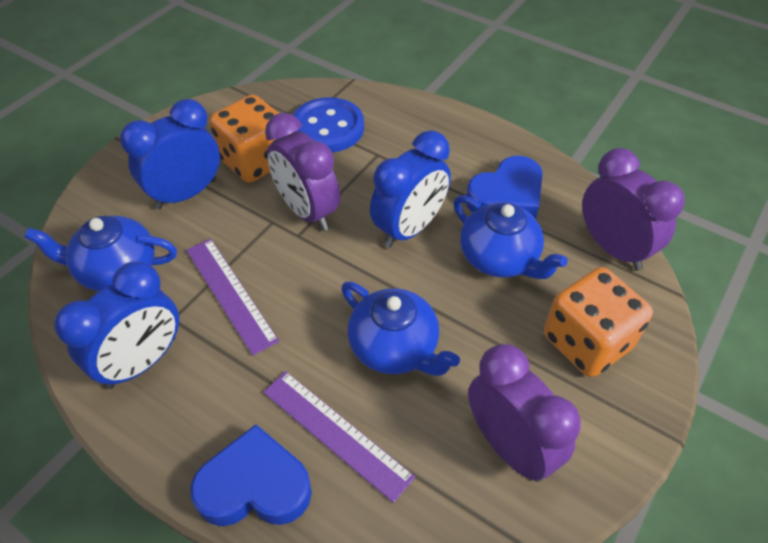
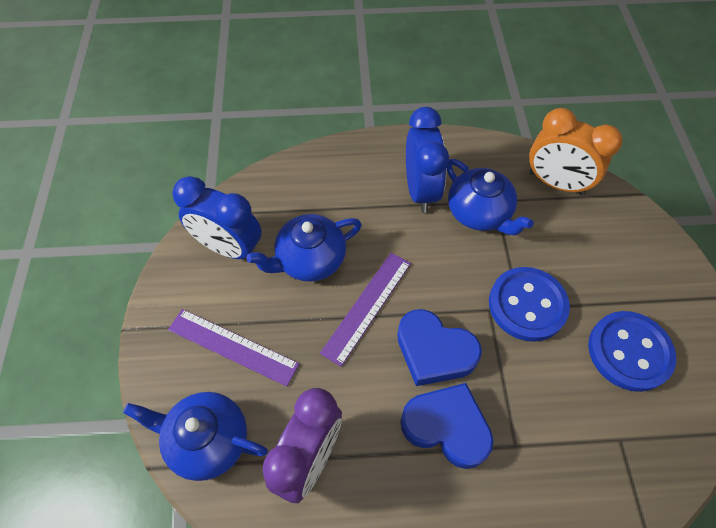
blue button: 1 -> 2
blue clock: 3 -> 2
orange clock: 0 -> 1
orange dice: 2 -> 0
purple clock: 3 -> 1

